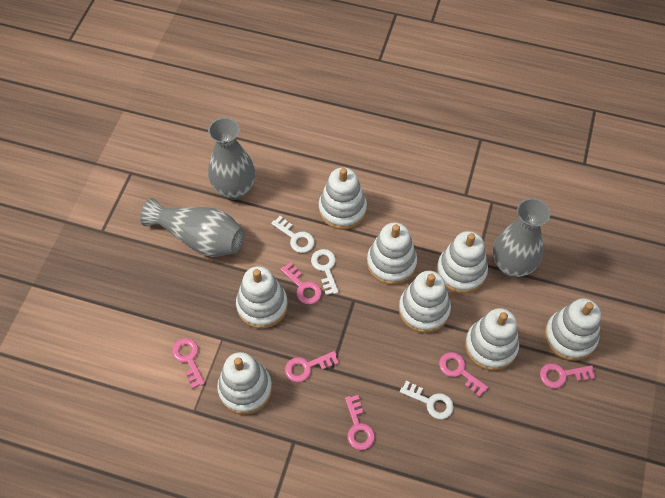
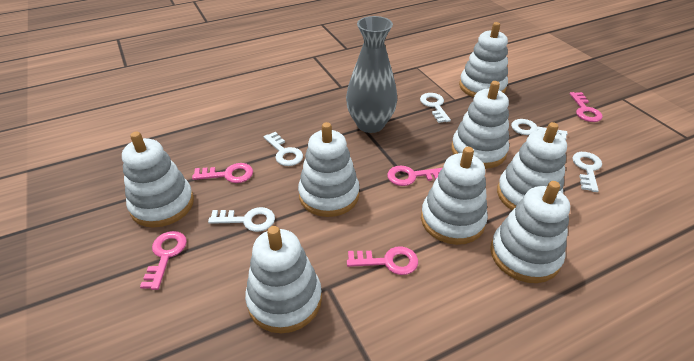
grey vase: 3 -> 1
pink key: 6 -> 5
white key: 3 -> 5

